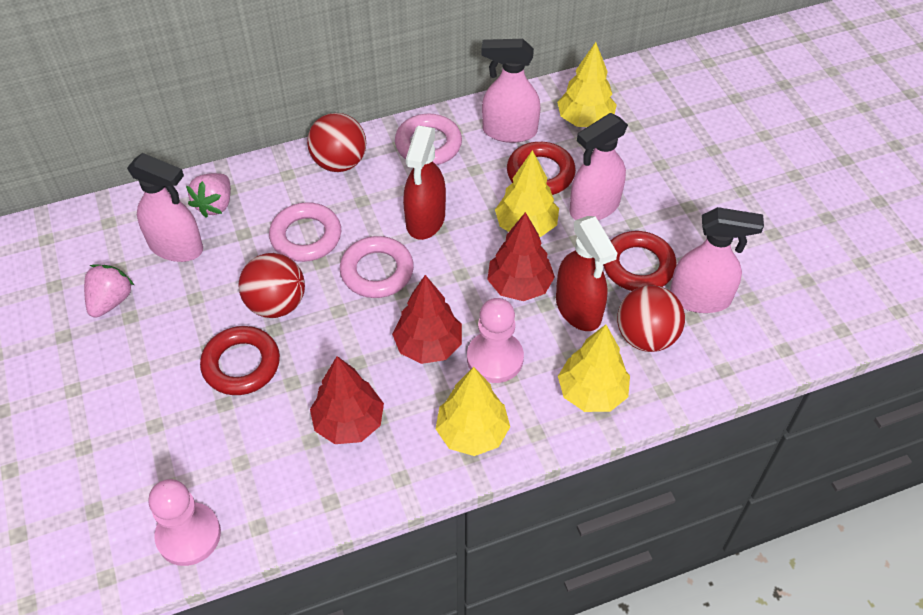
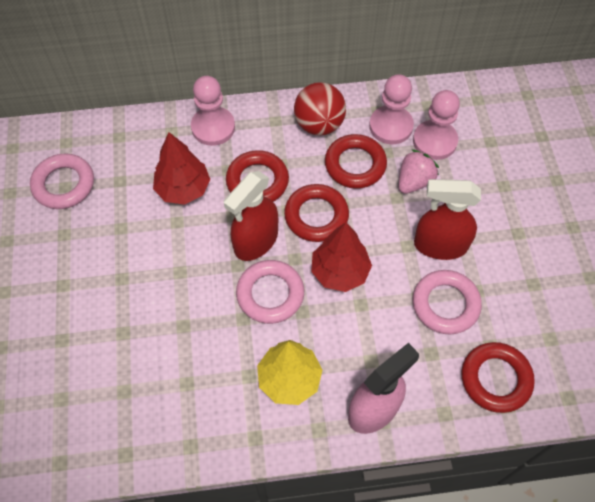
pink pawn: 2 -> 3
pink spray bottle: 4 -> 1
pink strawberry: 2 -> 1
red ball: 3 -> 1
red ring: 3 -> 4
red tree: 3 -> 2
yellow tree: 4 -> 1

